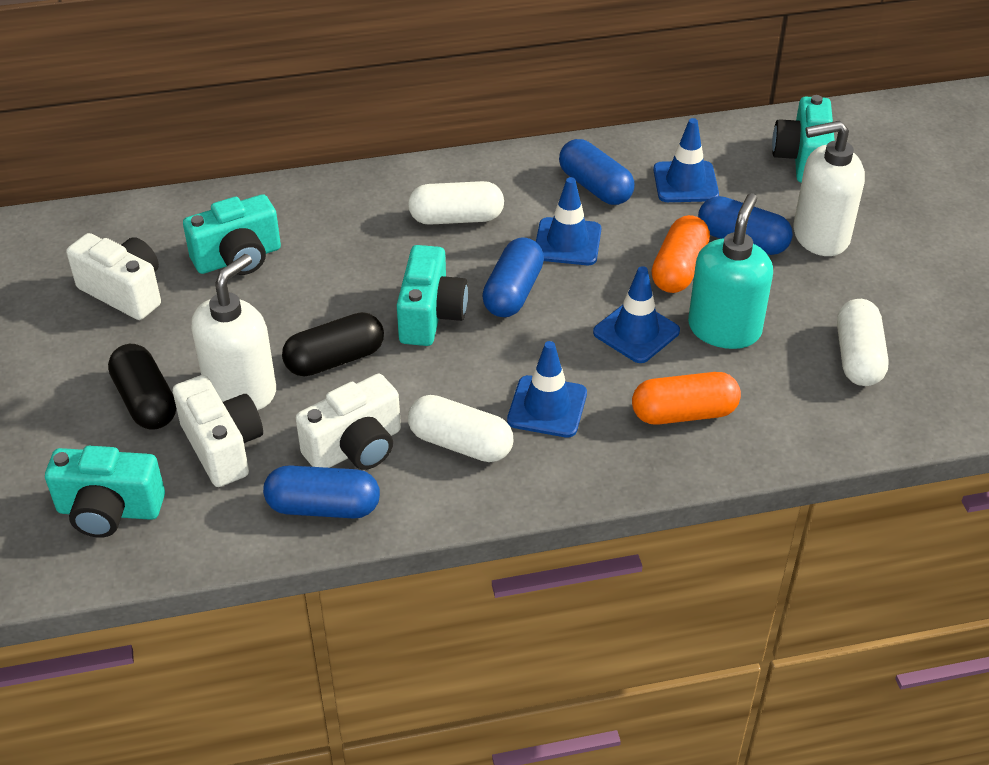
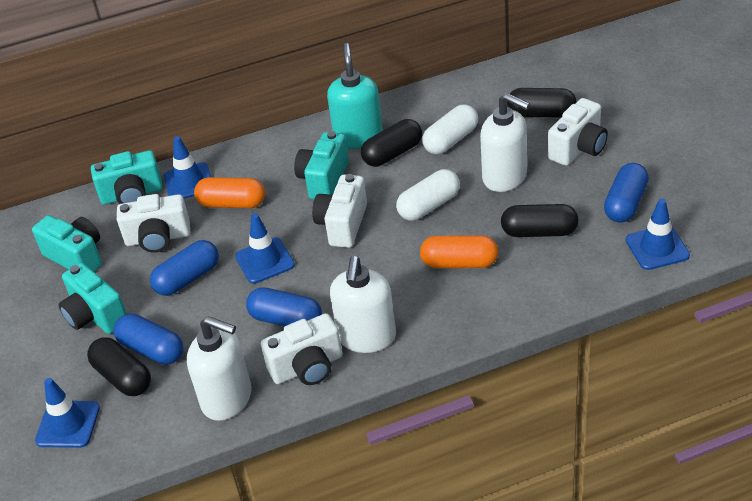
black capsule: 2 -> 4
white camera: 3 -> 4
white capsule: 3 -> 2
white soap dispenser: 2 -> 3

